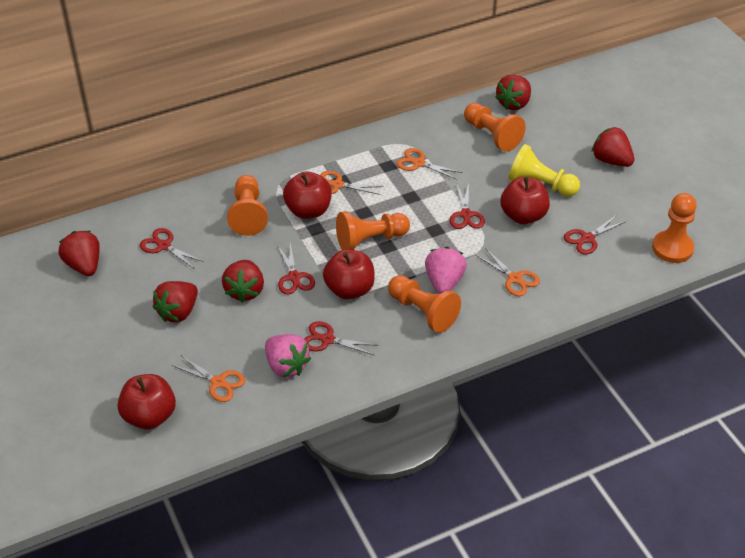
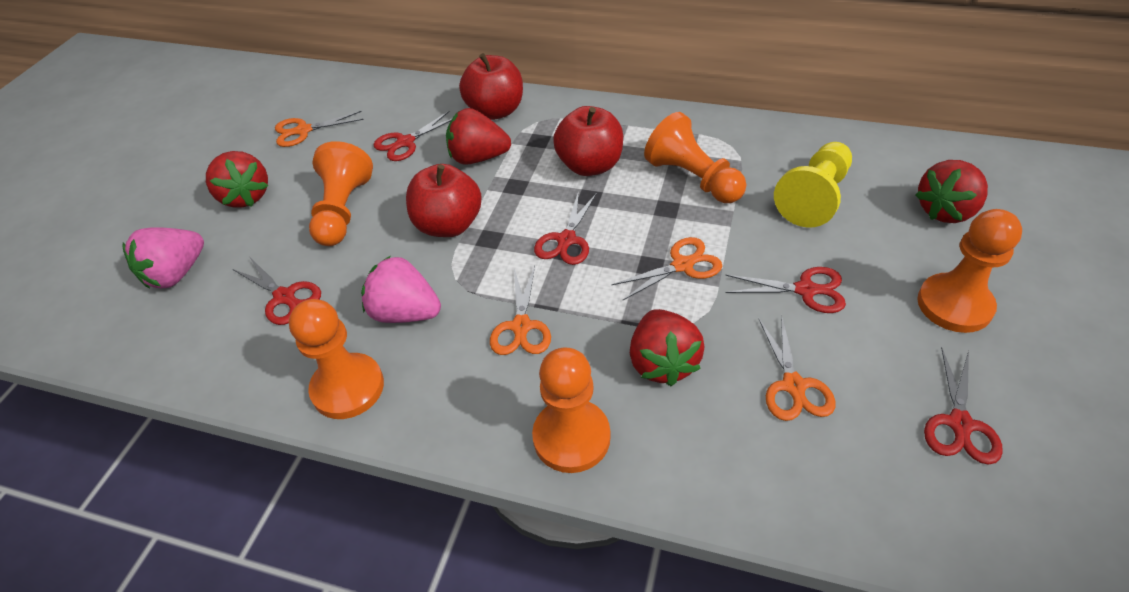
red apple: 4 -> 3
red strawberry: 5 -> 4

